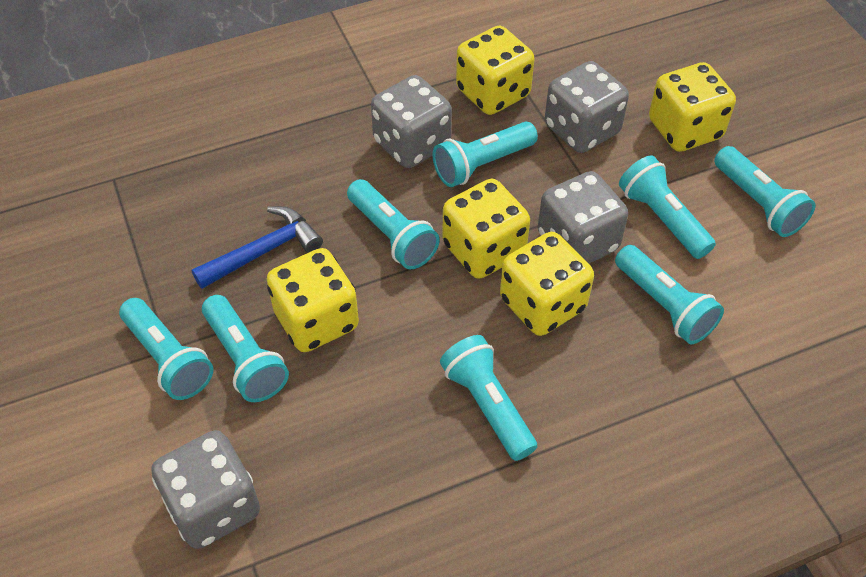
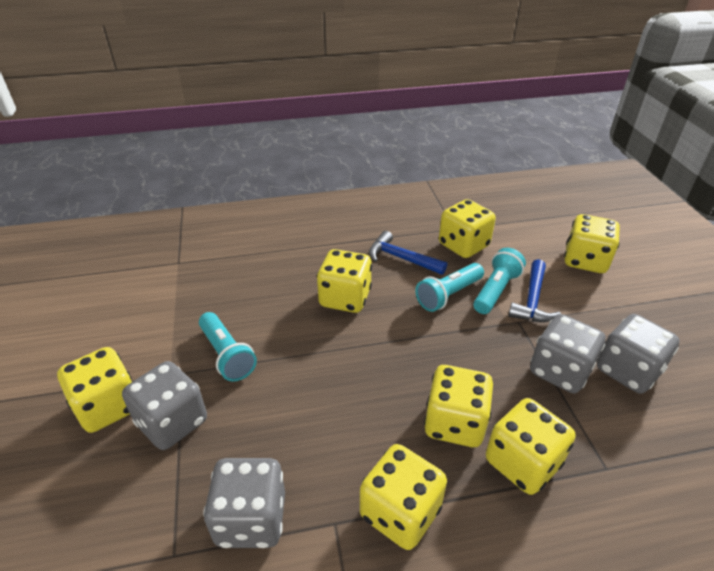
blue hammer: 1 -> 2
turquoise flashlight: 8 -> 3
yellow dice: 5 -> 7

